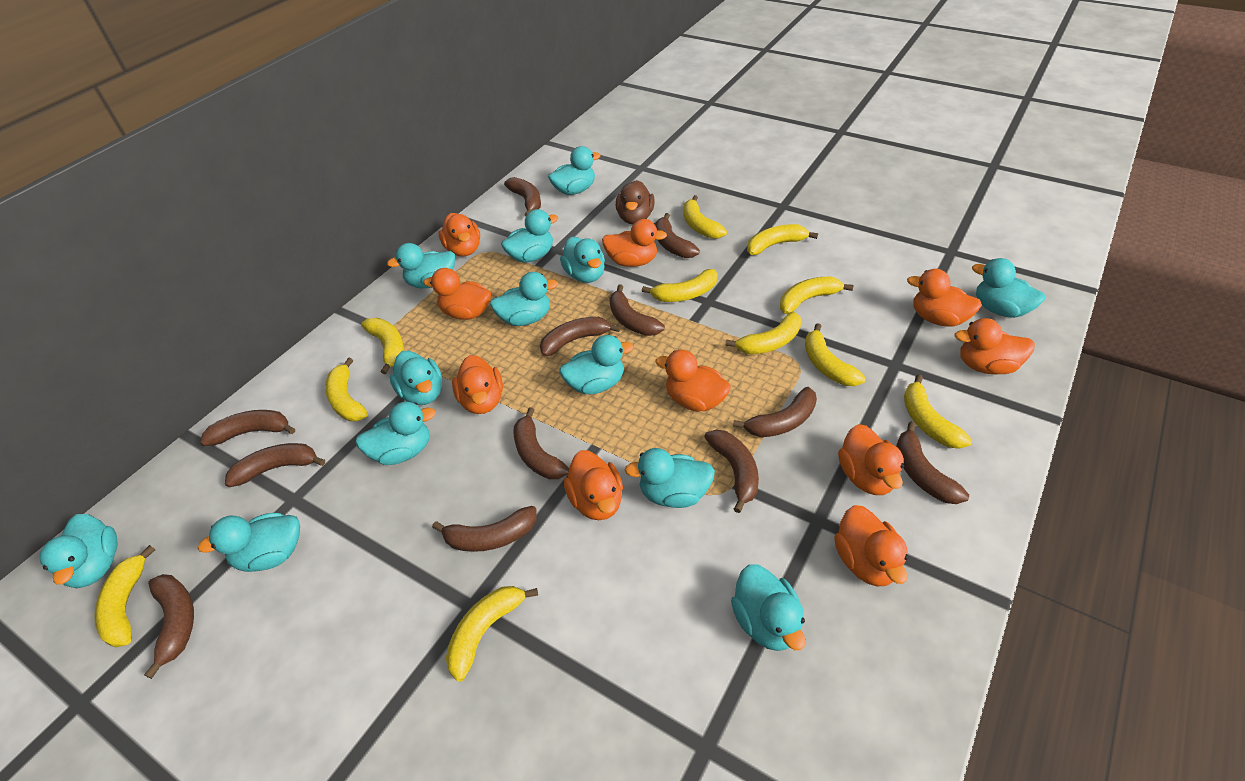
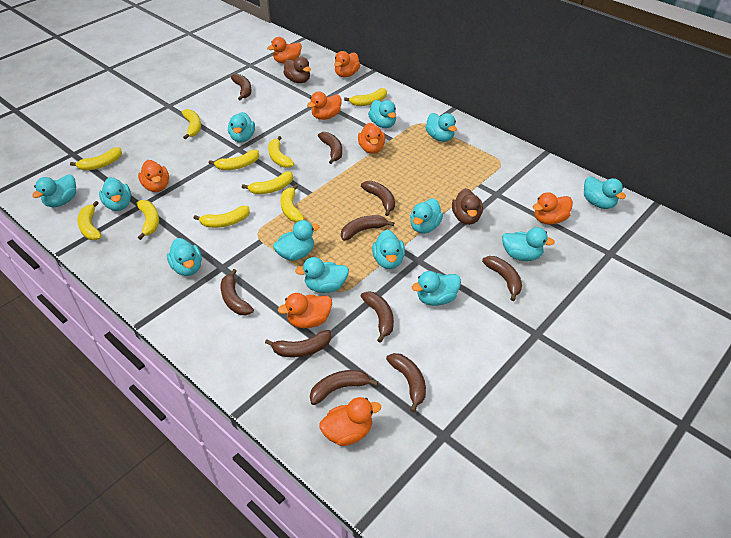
brown banana: 12 -> 10
brown duck: 1 -> 2
orange duck: 10 -> 8
yellow banana: 11 -> 10

